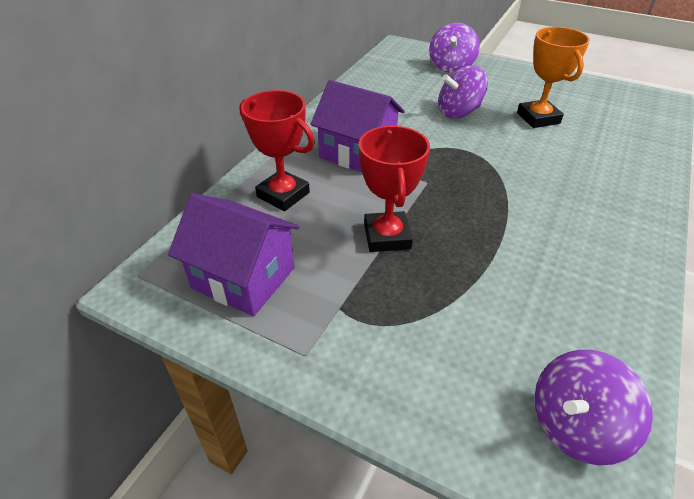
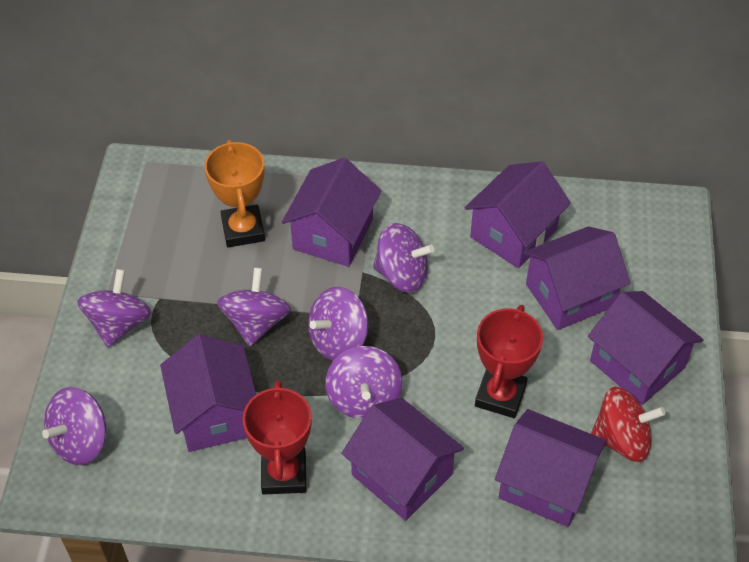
purple house: 2 -> 7
purple spinning top: 3 -> 6
red spinning top: 0 -> 1

